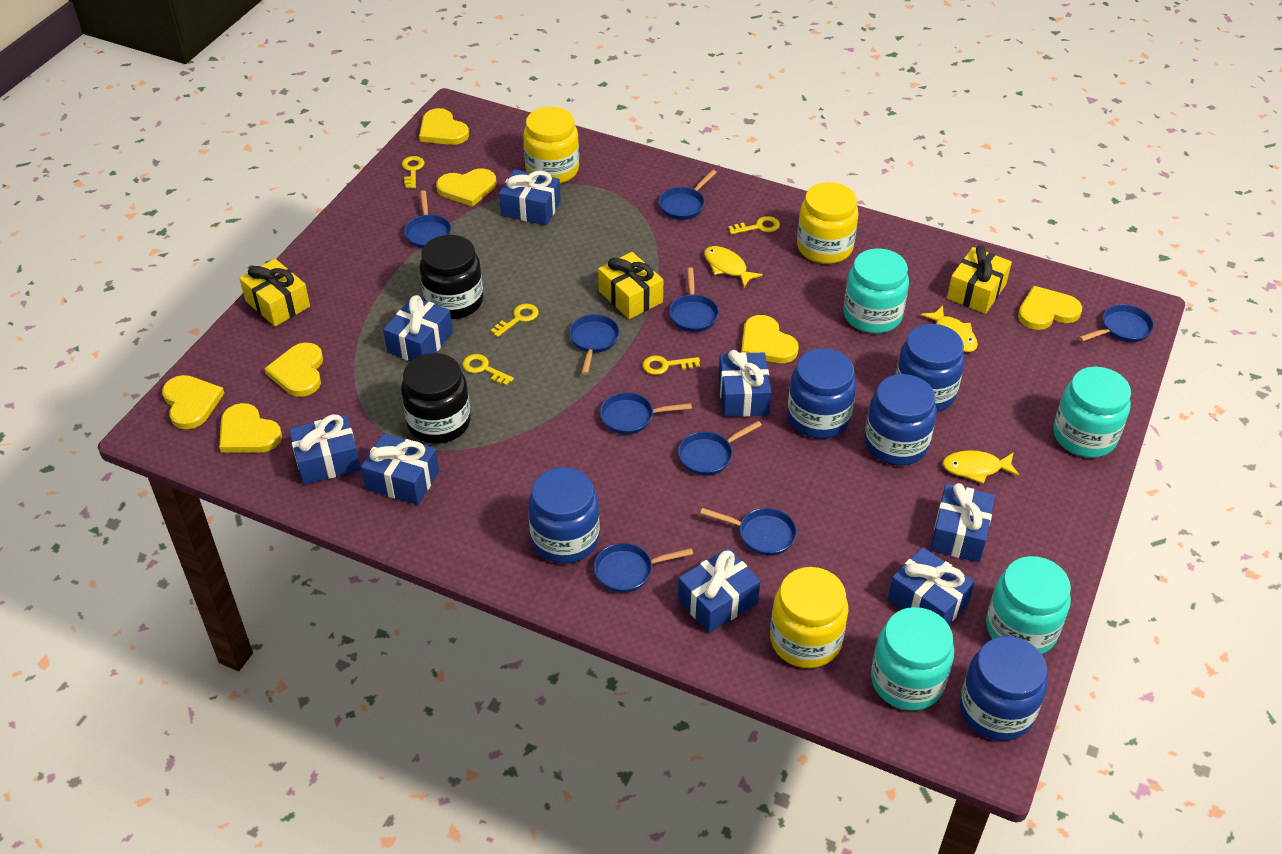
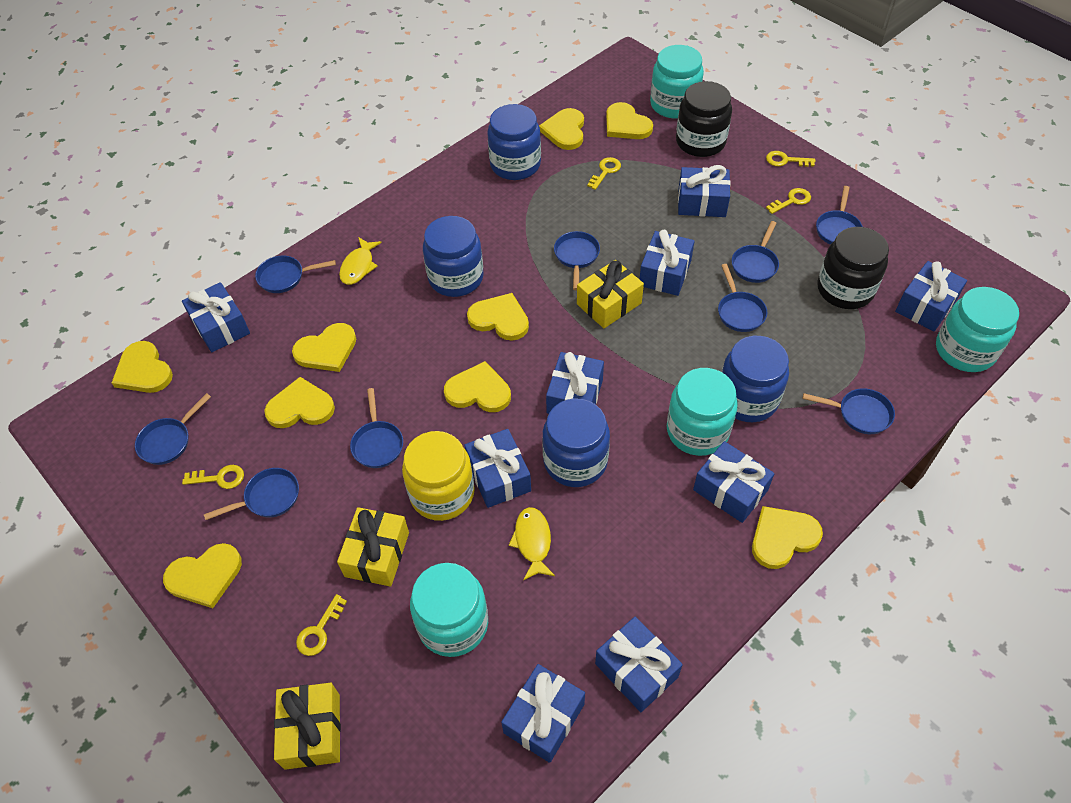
blue gift: 8 -> 9
blue jar: 5 -> 4
yellow fish: 3 -> 2
yellow heart: 7 -> 9
yellow jar: 3 -> 1

